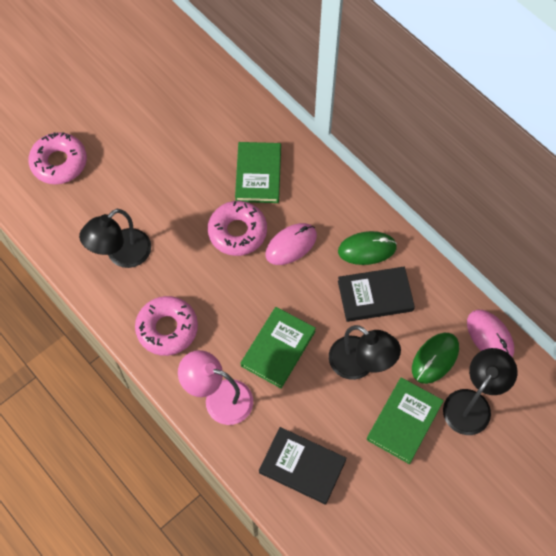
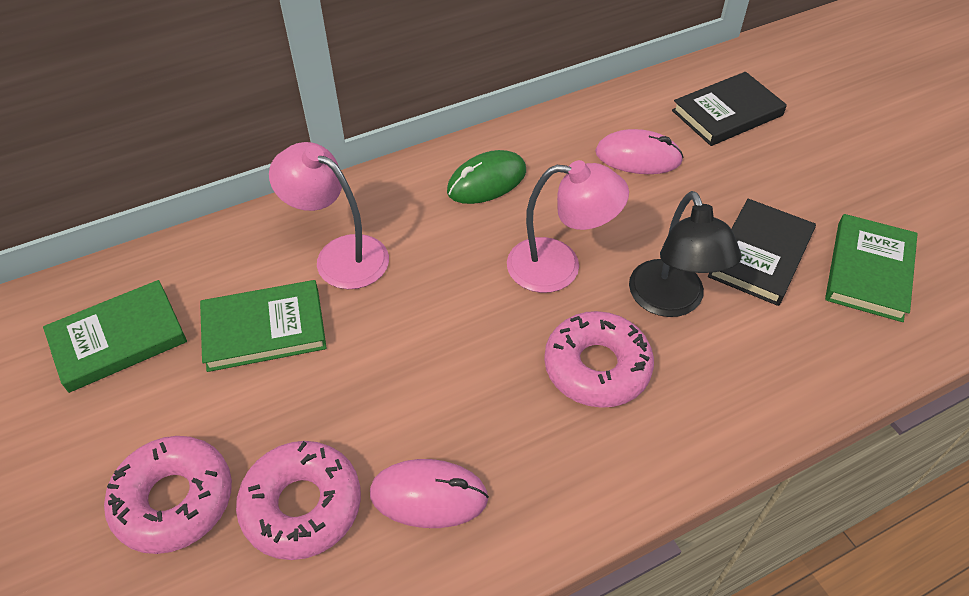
black lamp: 3 -> 1
green mouse: 2 -> 1
pink lamp: 1 -> 2

